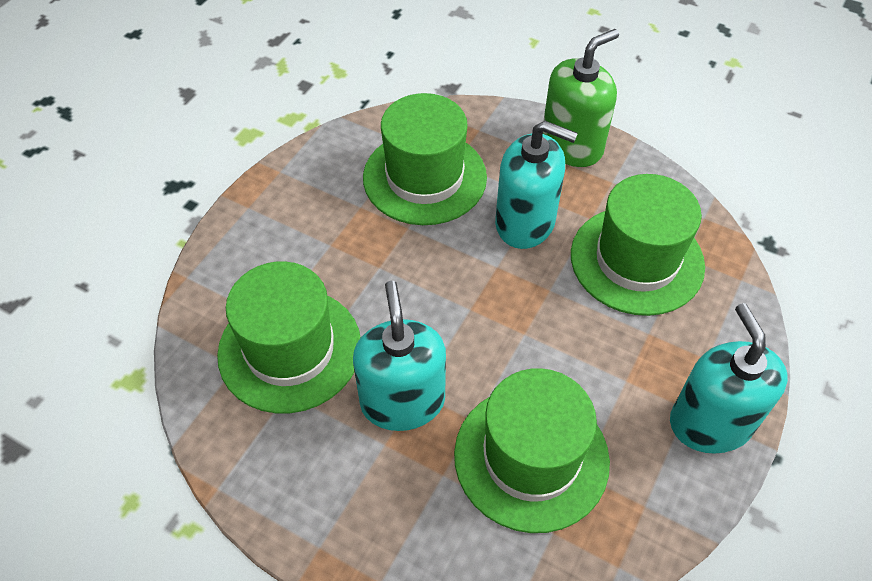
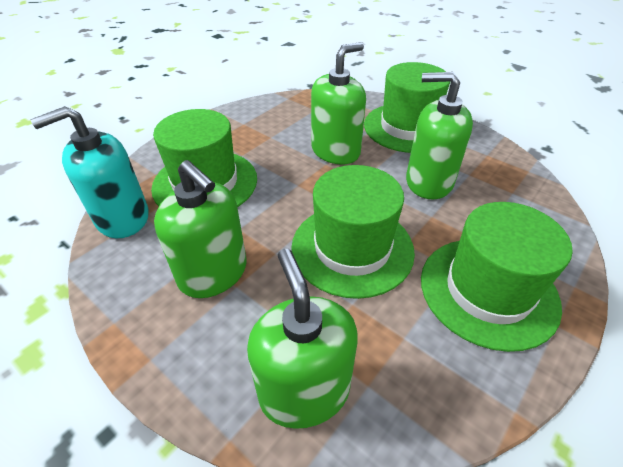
green soap dispenser: 1 -> 4
turquoise soap dispenser: 3 -> 1

